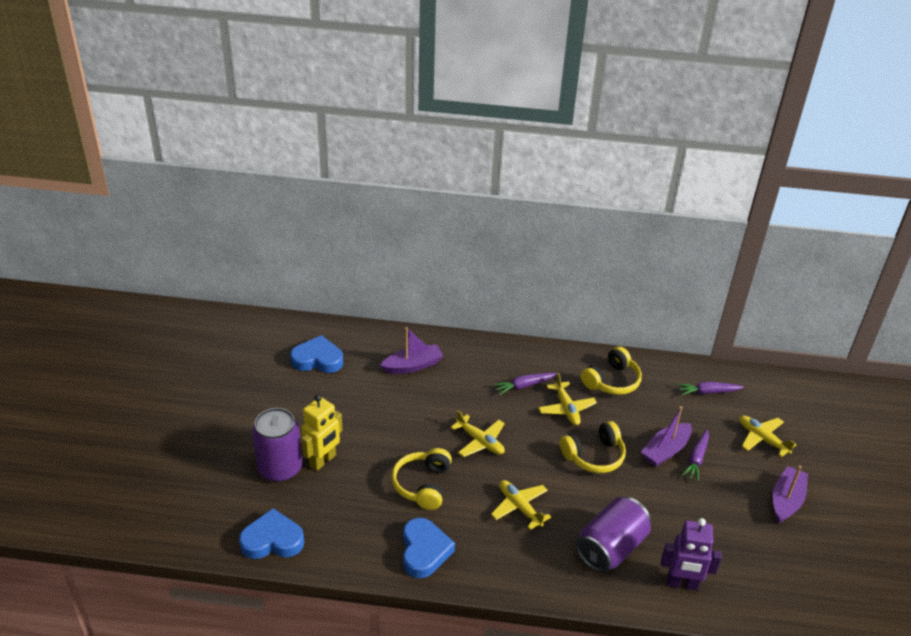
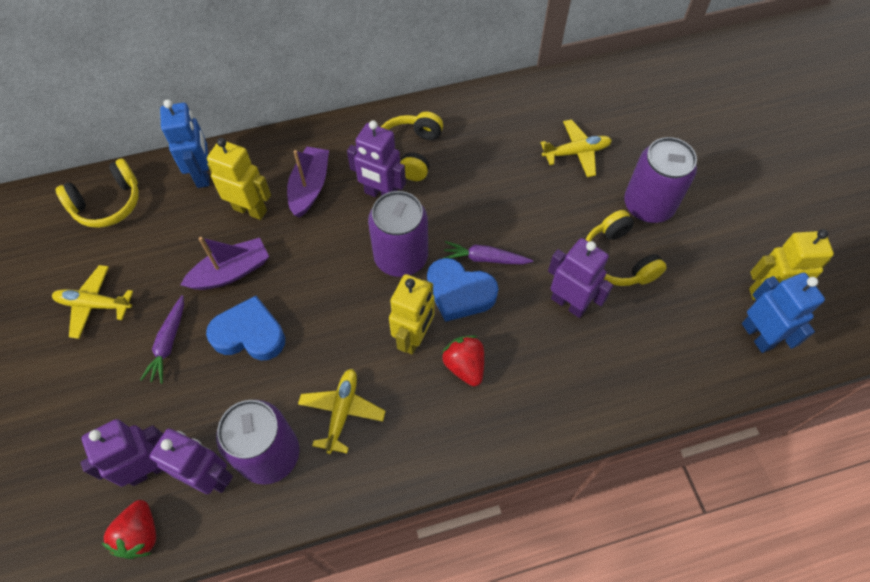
blue heart: 3 -> 2
blue robot: 0 -> 2
purple boat: 3 -> 2
purple can: 2 -> 3
purple carrot: 3 -> 2
purple robot: 1 -> 4
red strawberry: 0 -> 2
yellow plane: 4 -> 3
yellow robot: 1 -> 3

